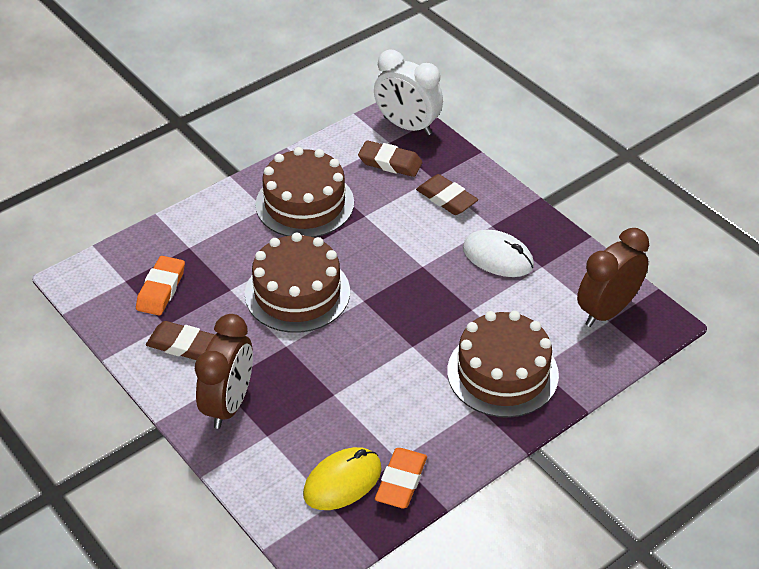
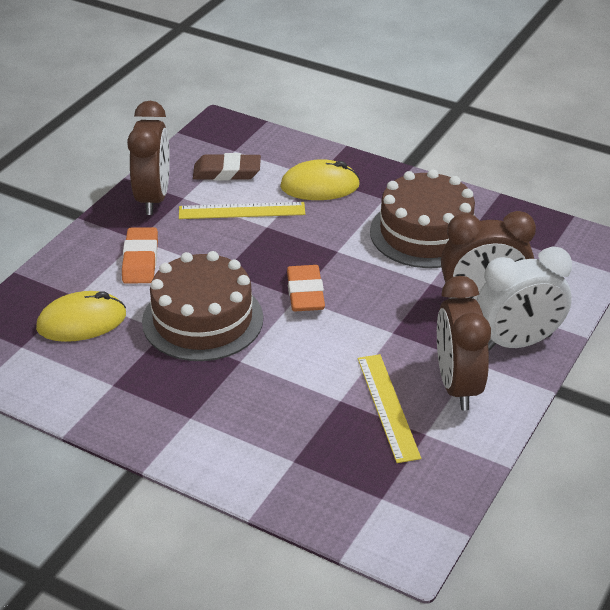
brown cake: 3 -> 2
brown clock: 2 -> 3
brown eraser: 3 -> 1
white mouse: 1 -> 0
yellow mouse: 1 -> 2
yellow ruler: 0 -> 2

